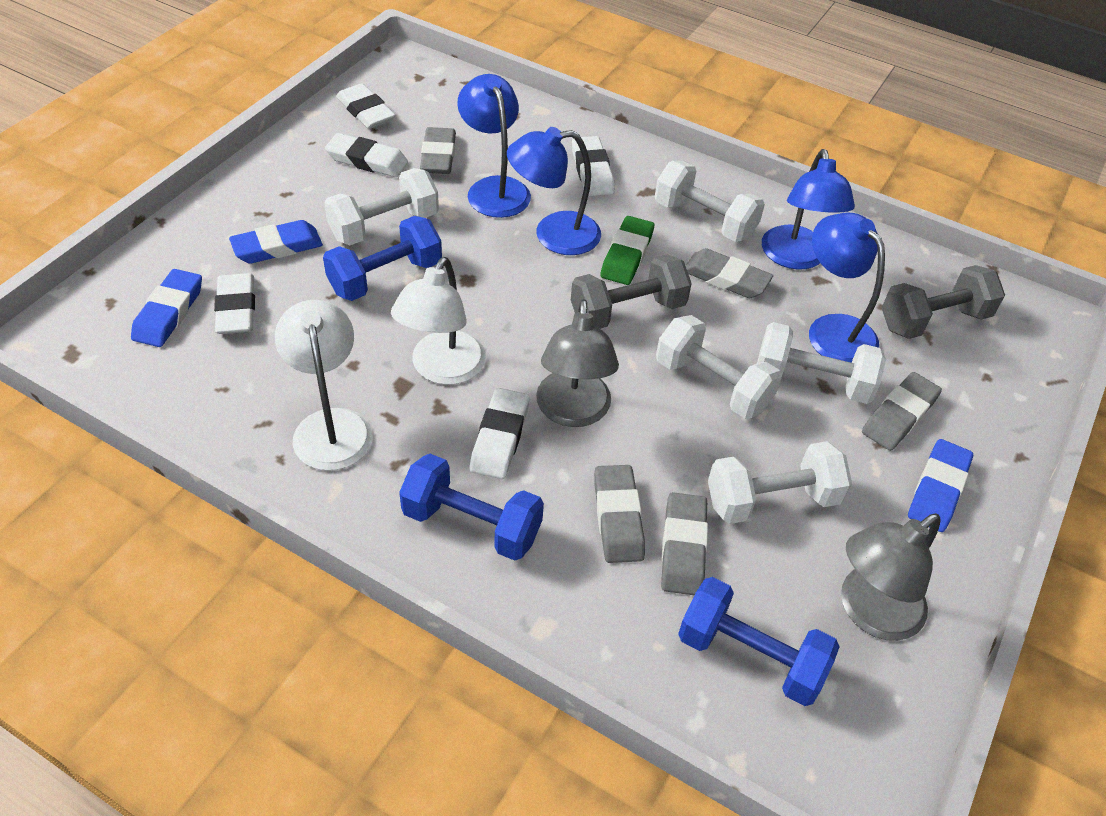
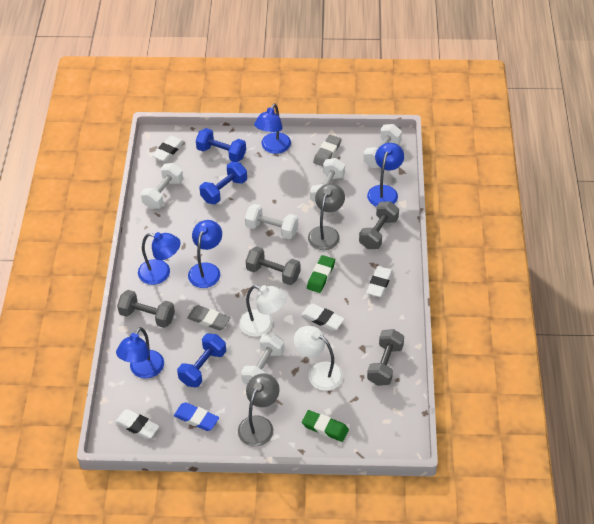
blue eraser: 3 -> 1
blue lamp: 4 -> 5
green eraser: 1 -> 2
grey dumbbell: 2 -> 4
grey eraser: 5 -> 2
white eraser: 5 -> 4

